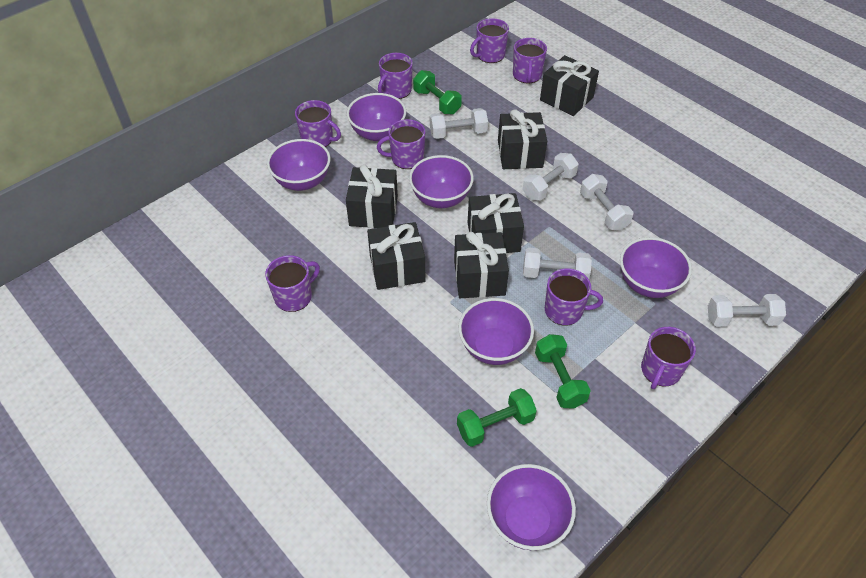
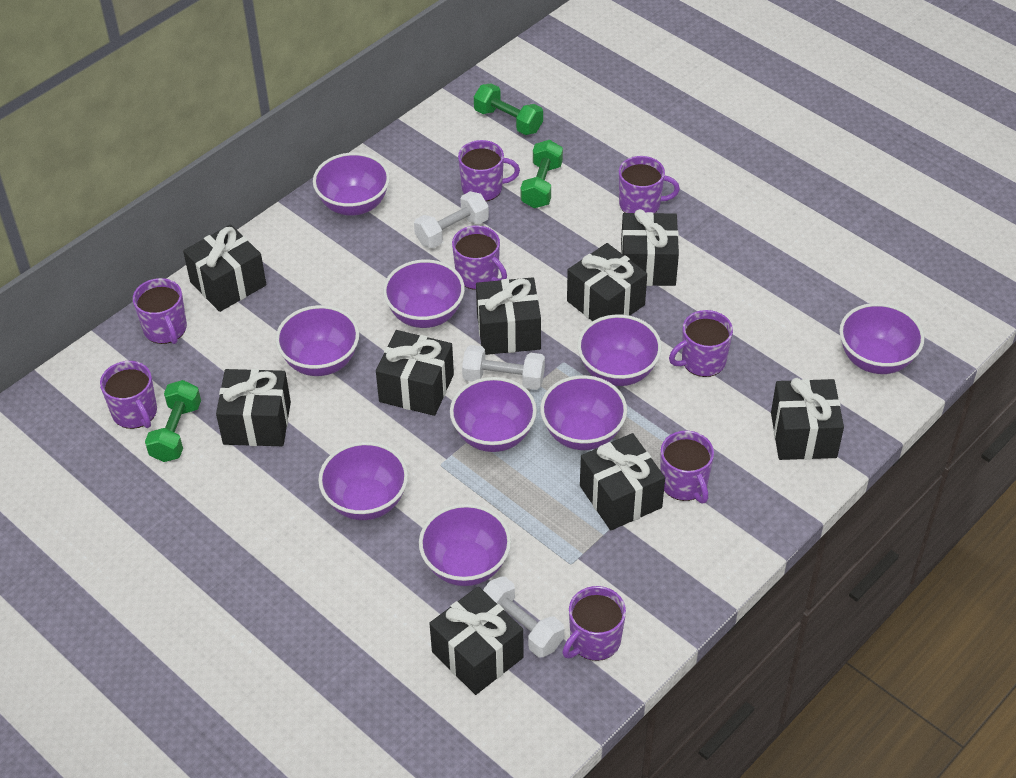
black gift: 6 -> 9
purple bowl: 6 -> 9
white dumbbell: 5 -> 3

